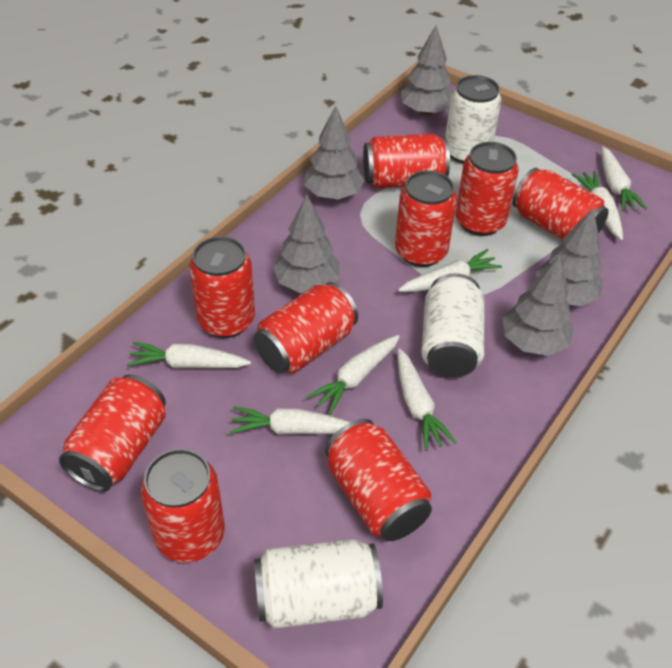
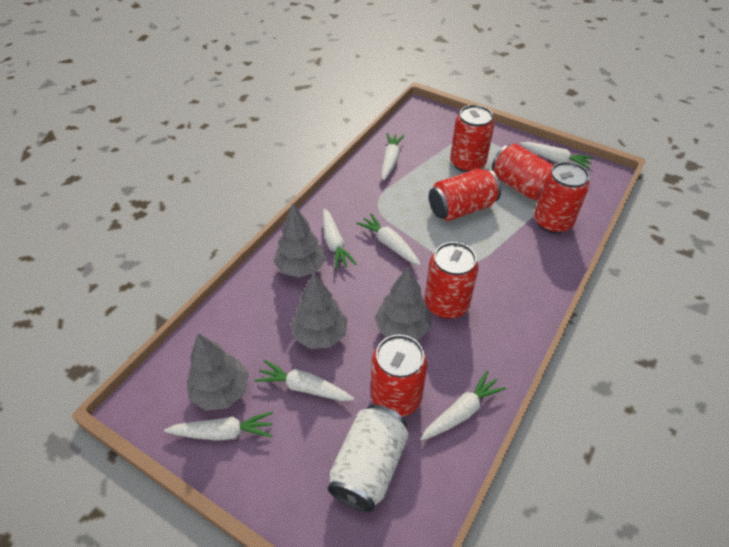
grey tree: 5 -> 4
red can: 9 -> 6
white can: 3 -> 1

